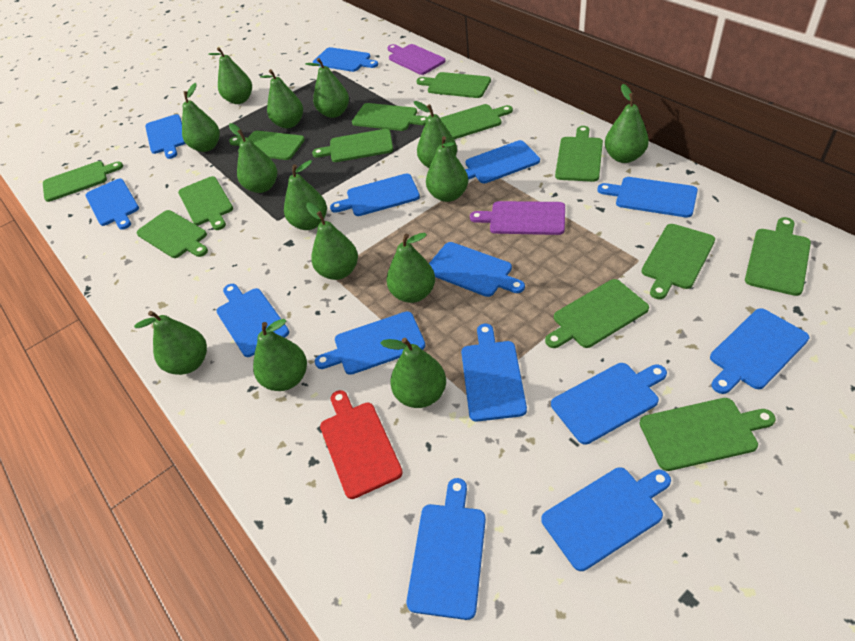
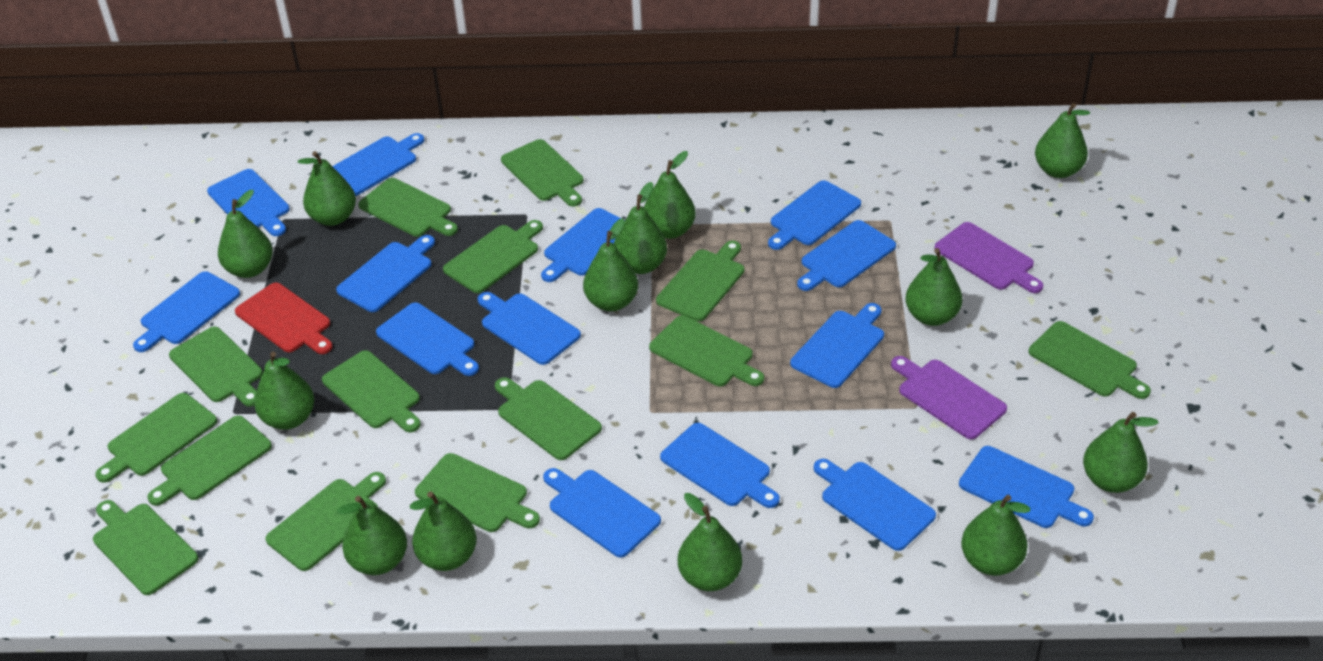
green cutting board: 13 -> 14
green pear: 14 -> 13

